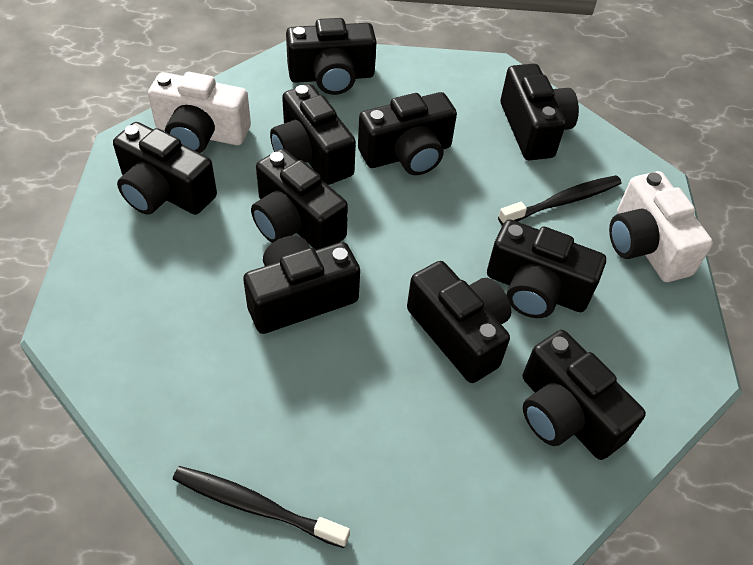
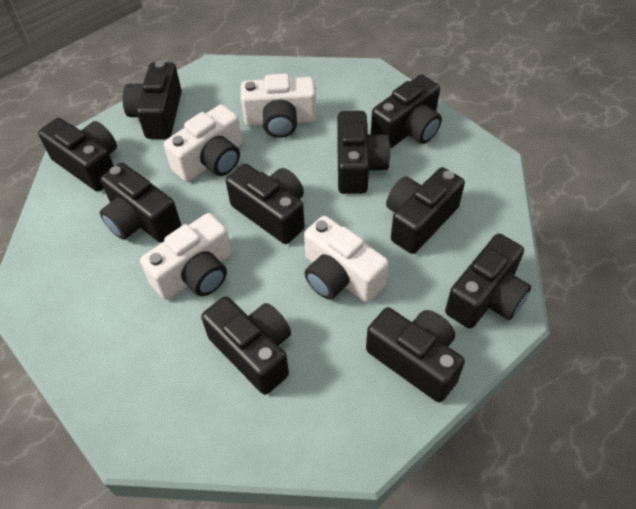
black toothbrush: 2 -> 0
white camera: 2 -> 4

